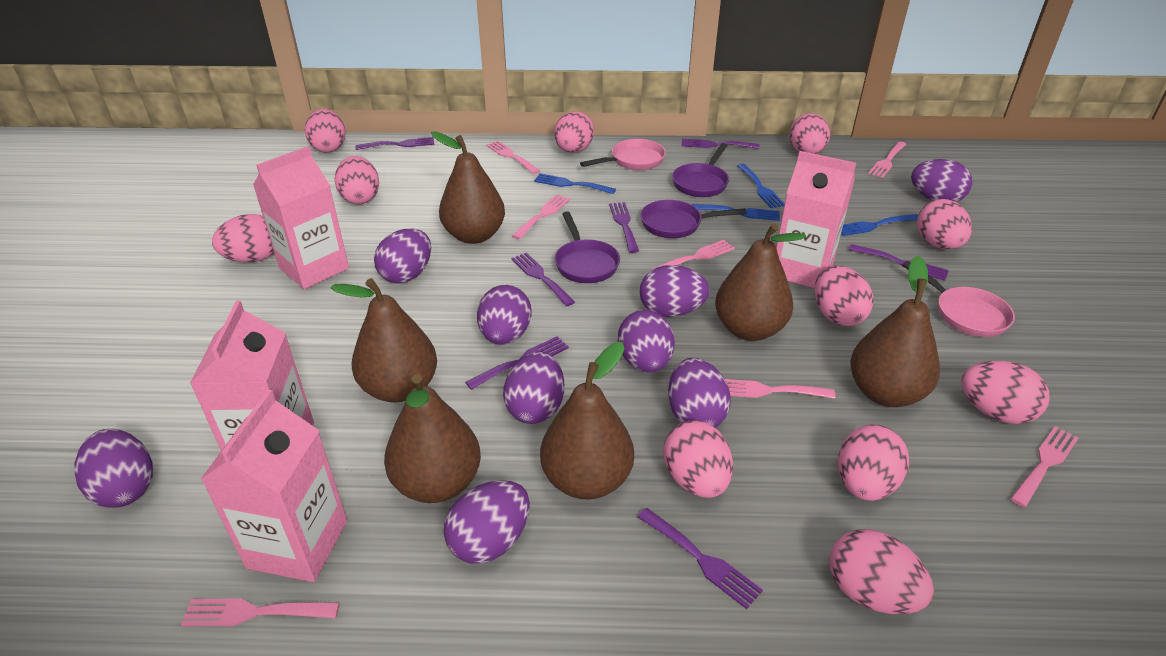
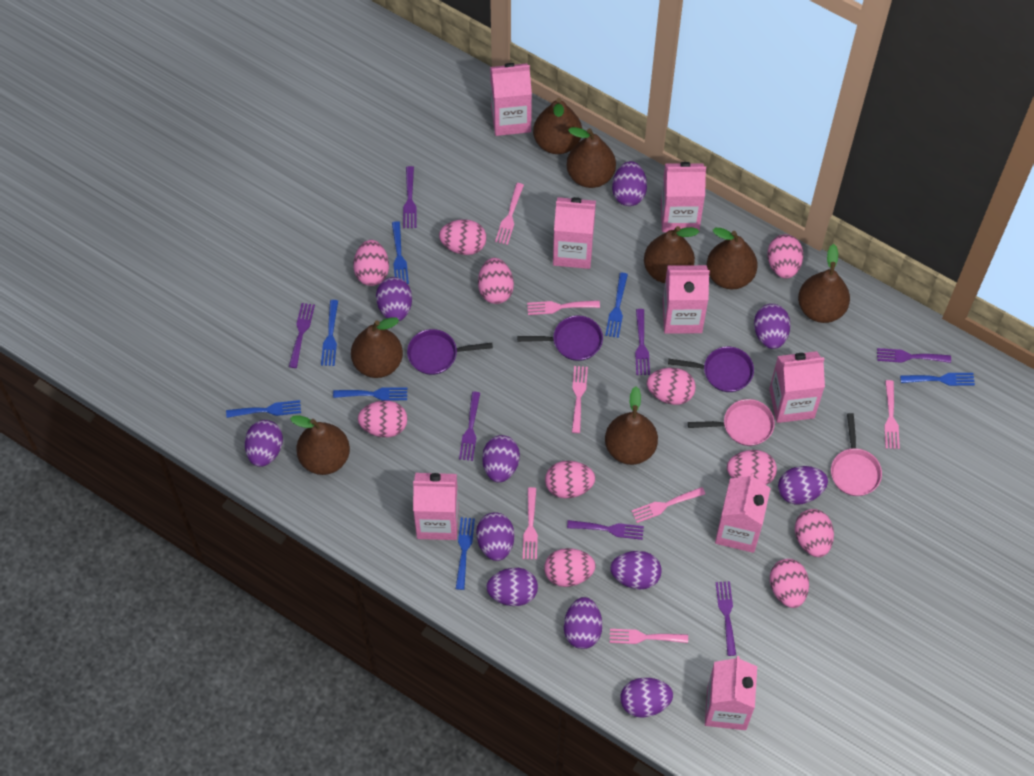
blue fork: 4 -> 7
brown pear: 6 -> 8
pink carton: 4 -> 8
purple egg: 9 -> 11

